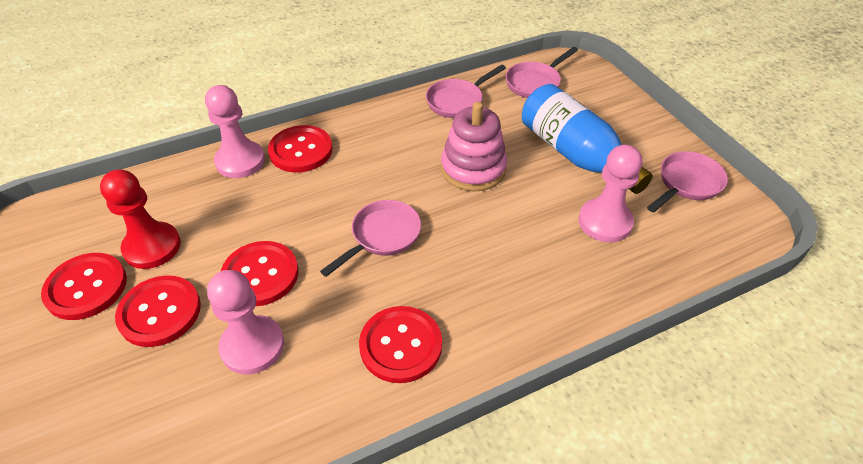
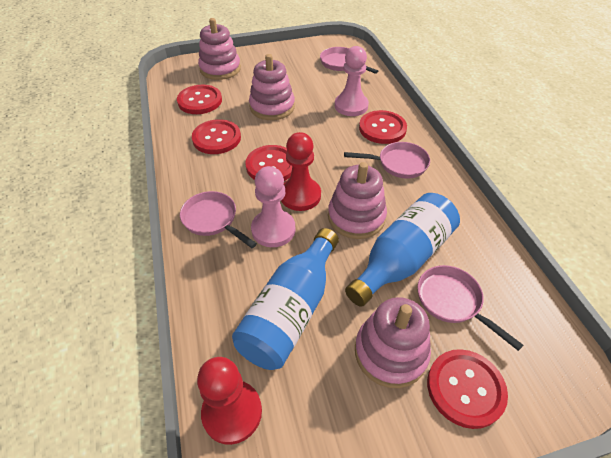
blue bottle: 1 -> 2
pink pawn: 3 -> 2
pink stacking toy: 1 -> 4
red pawn: 1 -> 2

